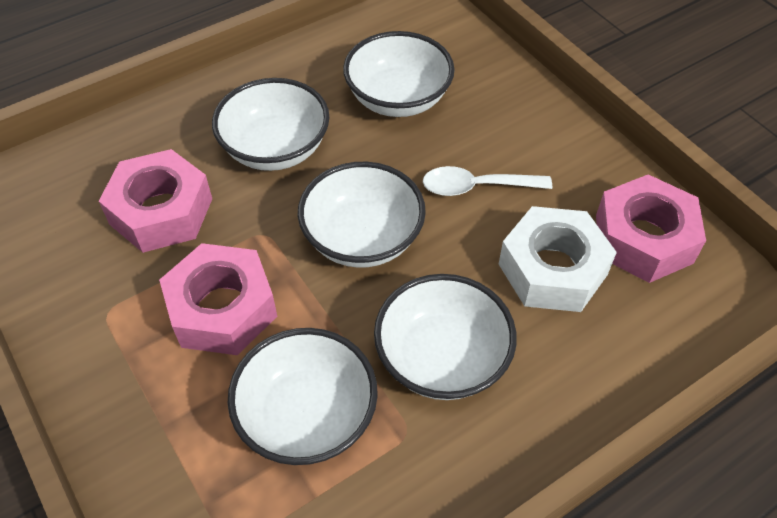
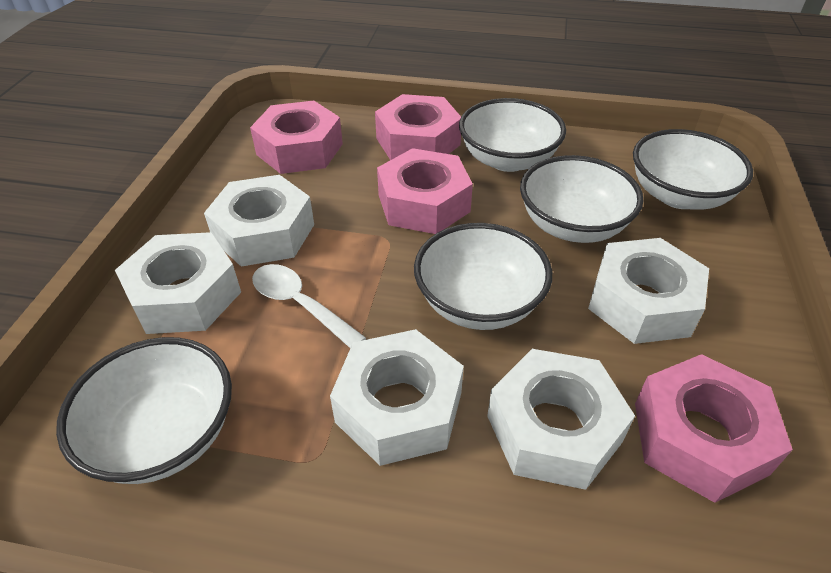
pink nut: 3 -> 4
white nut: 1 -> 5

